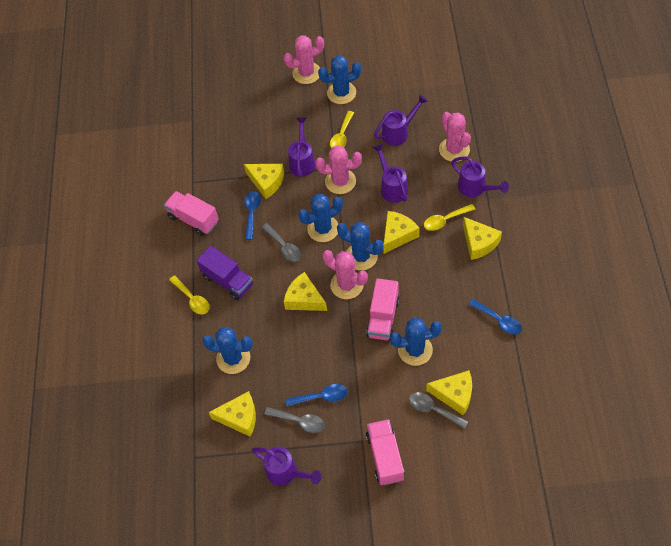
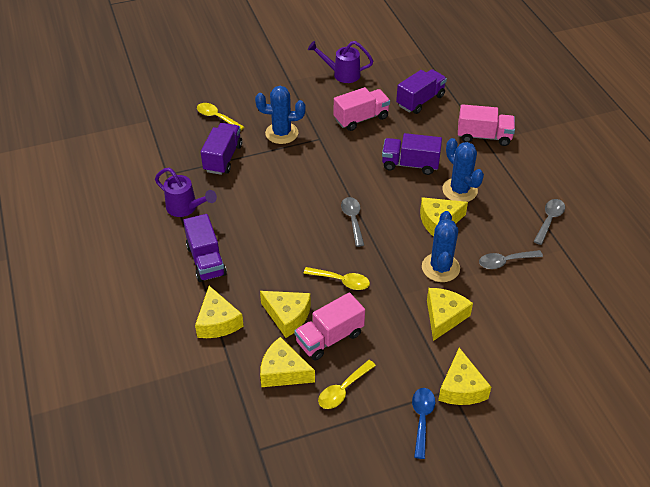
blue cactus: 5 -> 3
blue spoon: 3 -> 1
pink cactus: 4 -> 0
purple truck: 1 -> 4
purple watering can: 5 -> 2

